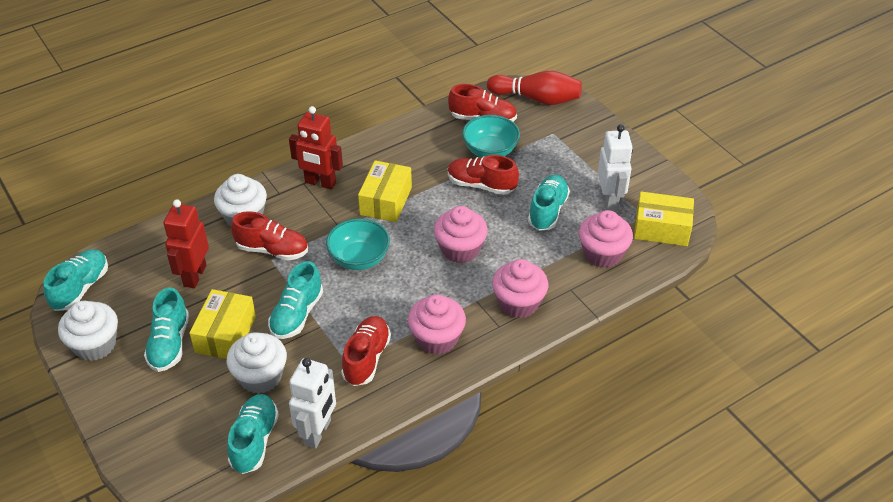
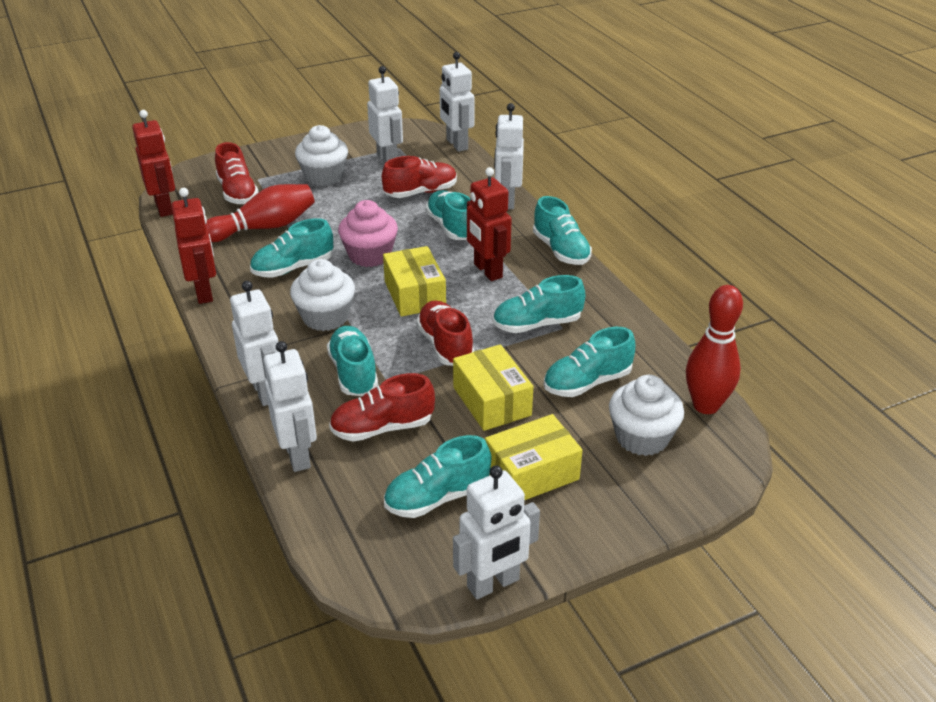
pink cupcake: 4 -> 1
red bowling pin: 1 -> 2
red robot: 2 -> 3
turquoise bowl: 2 -> 0
turquoise shoe: 5 -> 7
white robot: 2 -> 6

